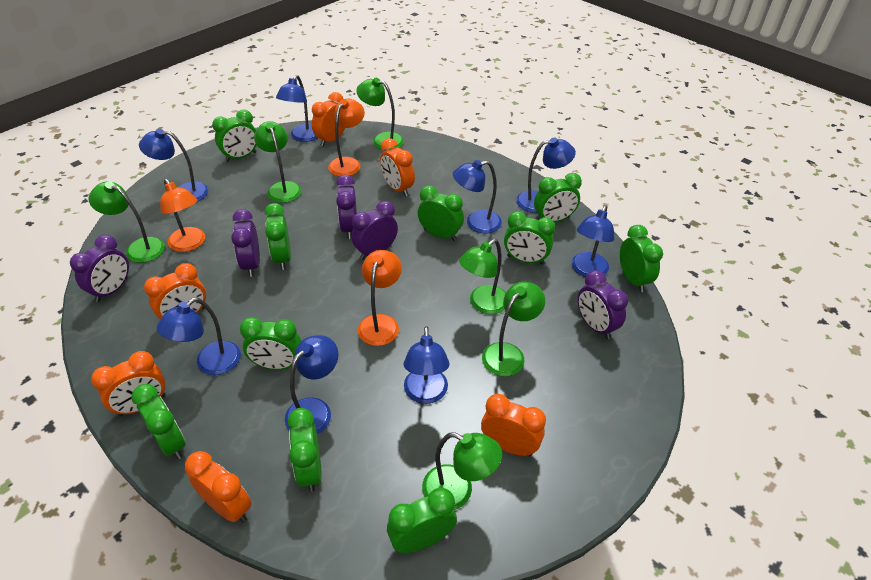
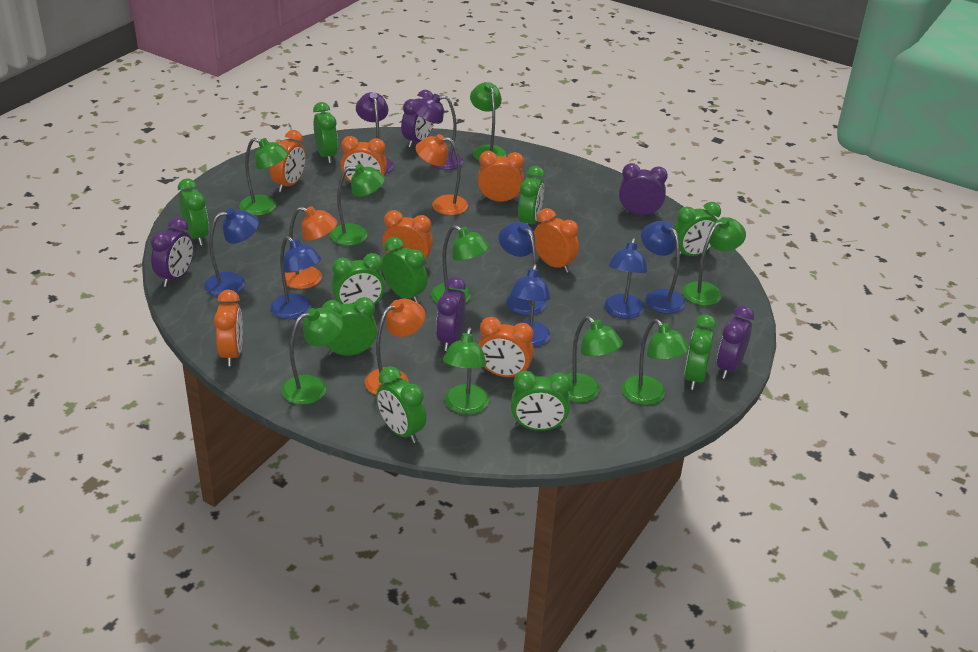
blue lamp: 8 -> 6
green lamp: 6 -> 9
orange clock: 6 -> 7
purple lamp: 0 -> 2

